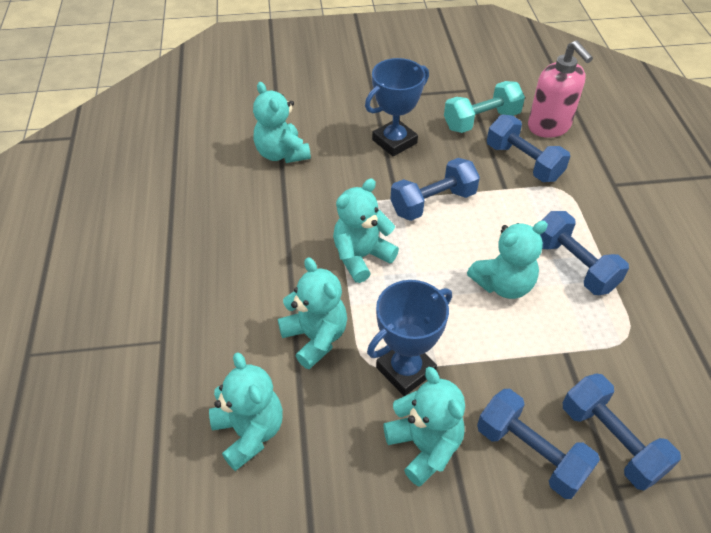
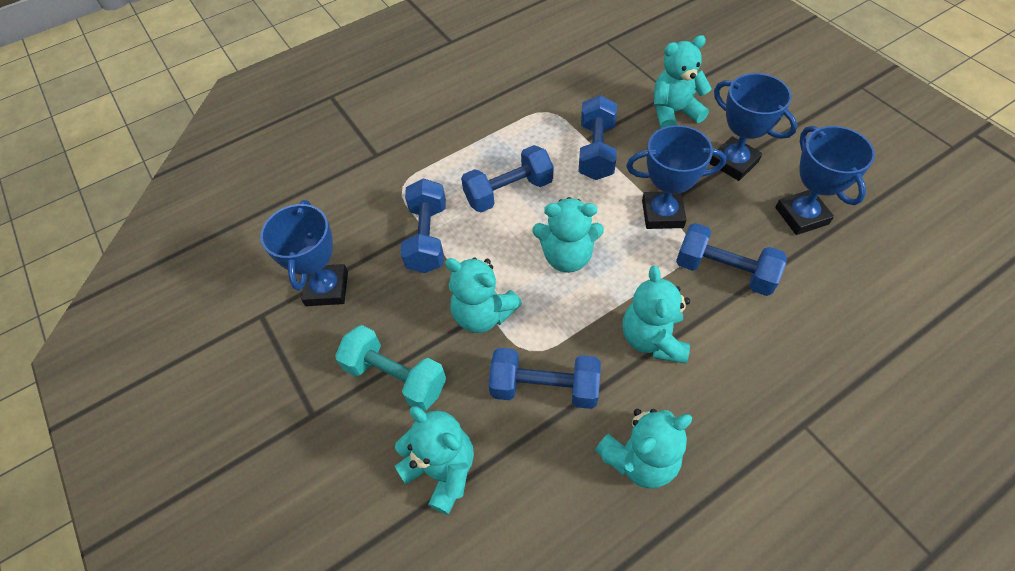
blue trophy: 2 -> 4
pink soap dispenser: 1 -> 0

